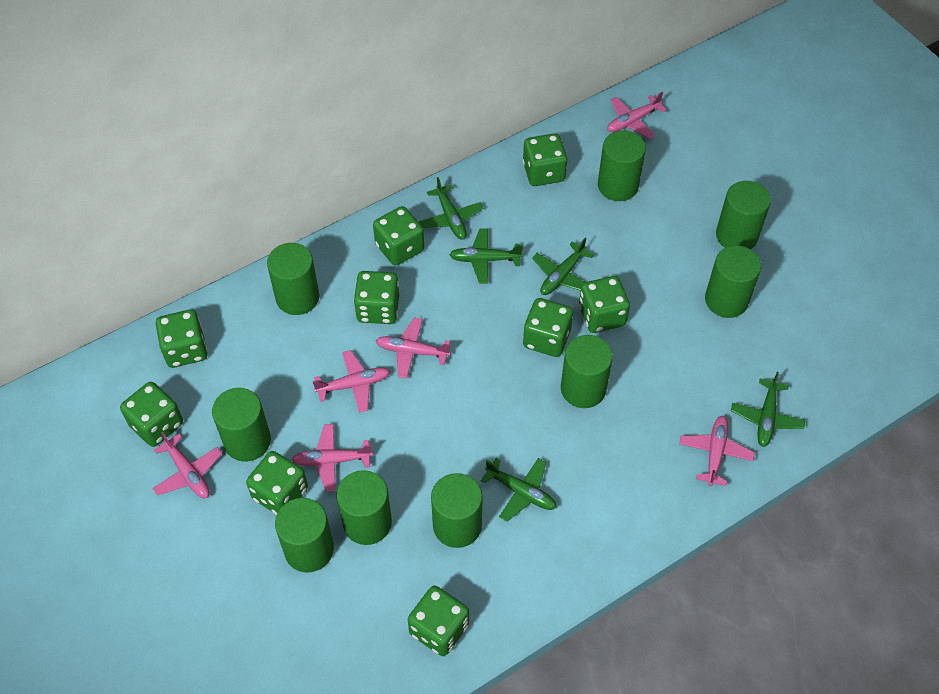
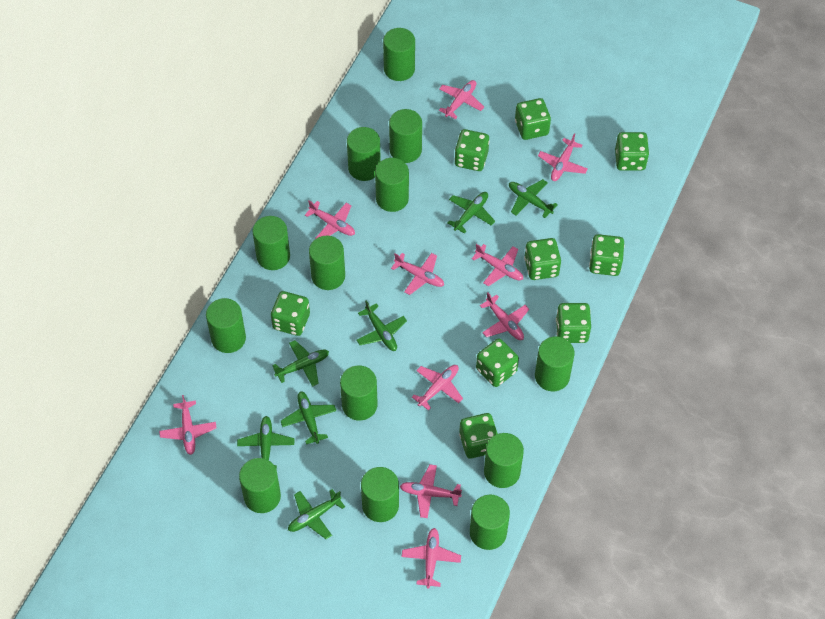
green cylinder: 9 -> 13
green plane: 5 -> 7
pink plane: 6 -> 10

